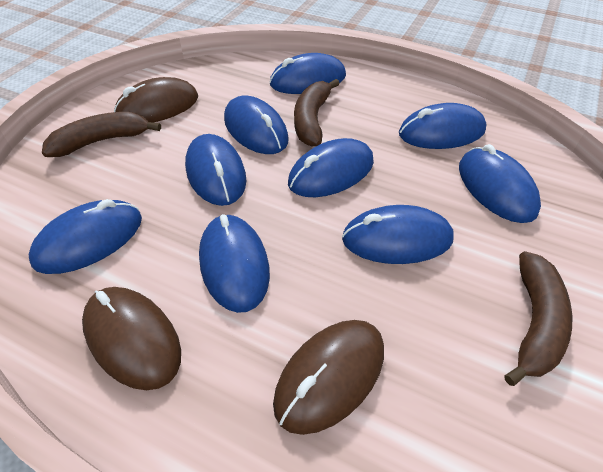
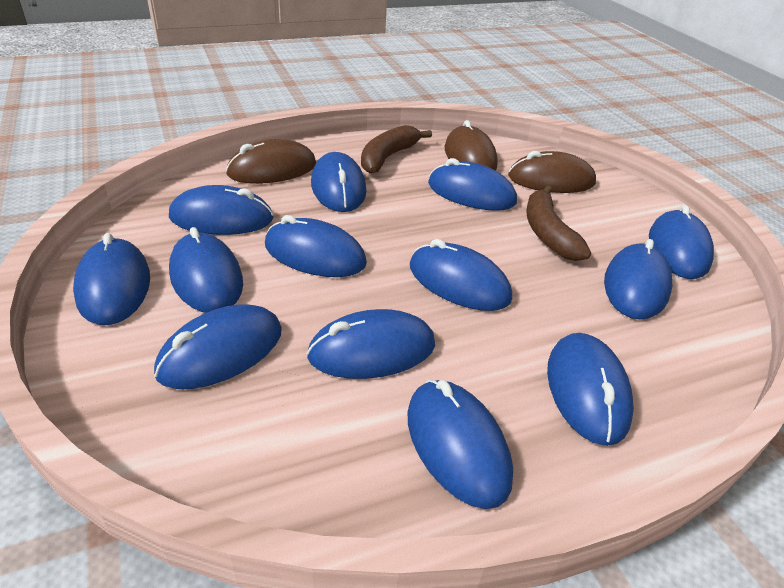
blue mouse: 9 -> 13
brown banana: 3 -> 2

